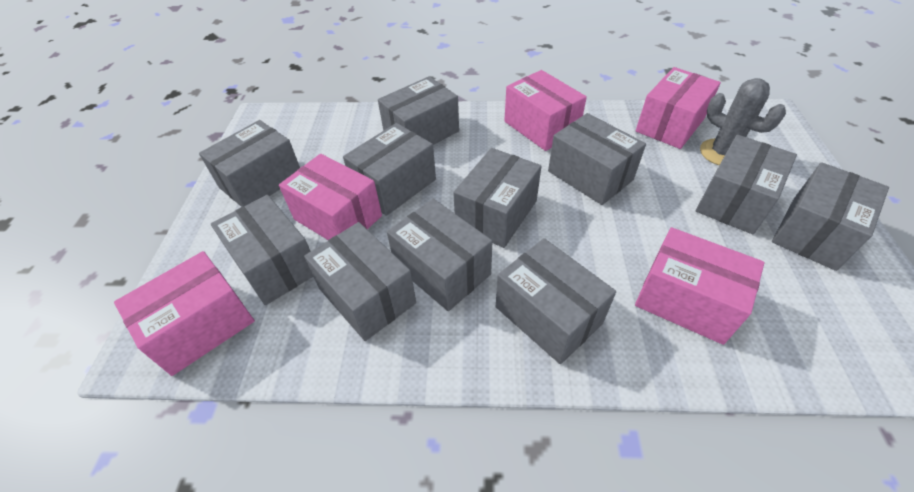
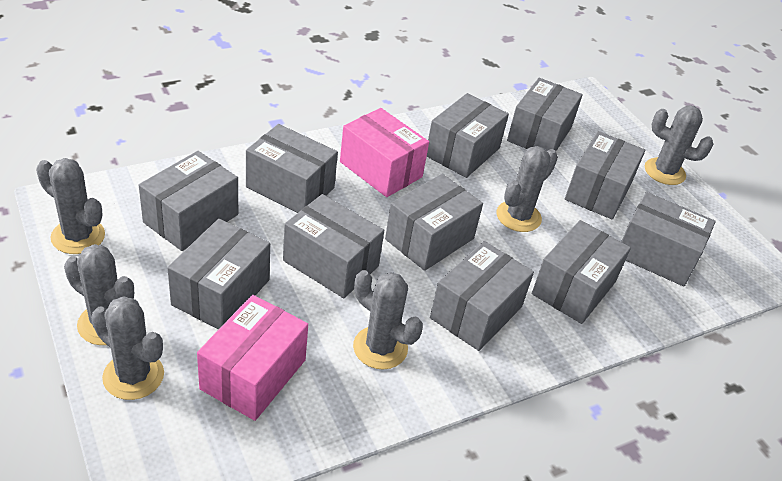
grey cactus: 1 -> 6
pink box: 5 -> 2

